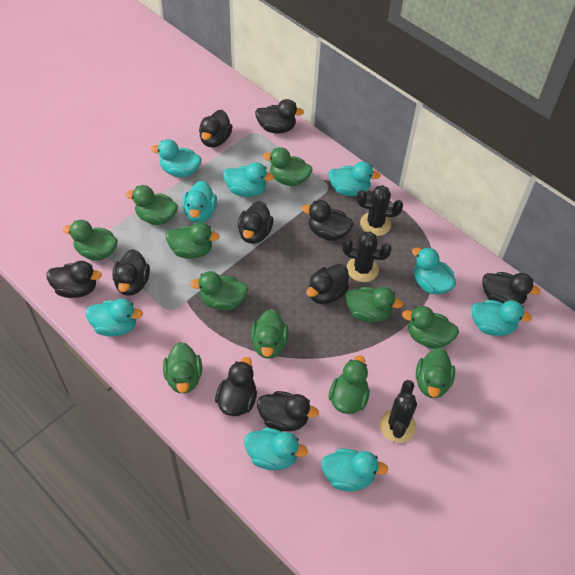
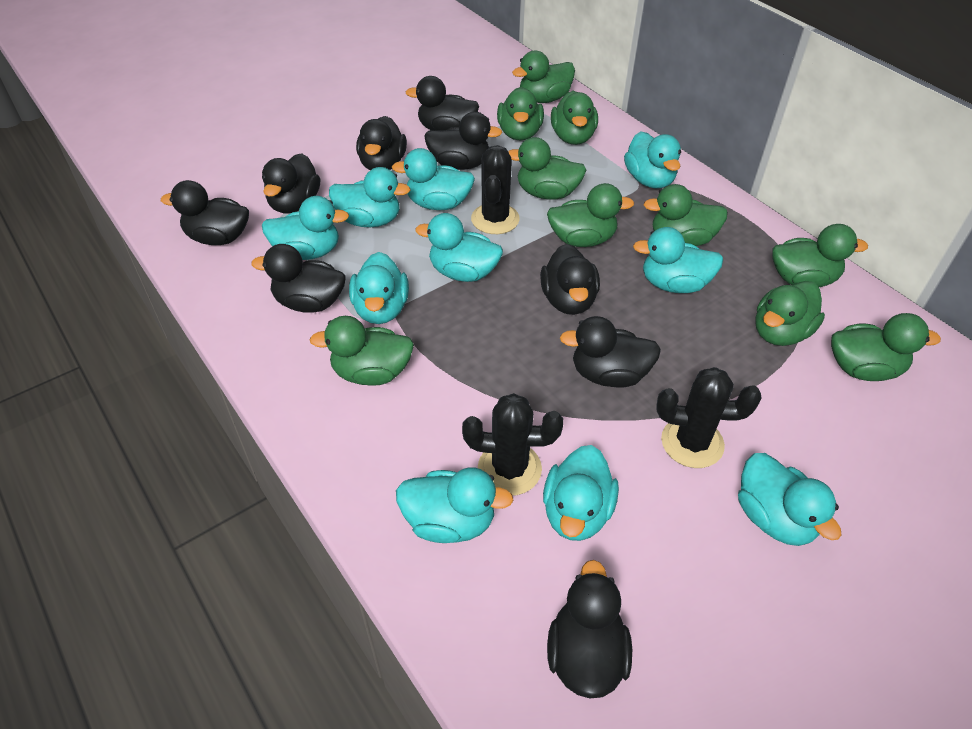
black duck: 10 -> 9
green duck: 11 -> 10
turquoise duck: 9 -> 10

